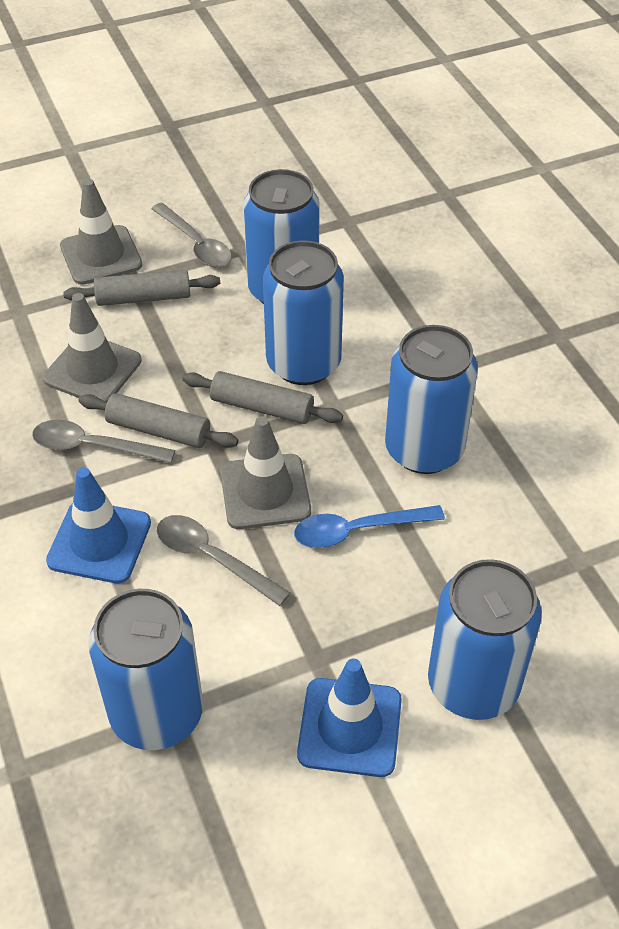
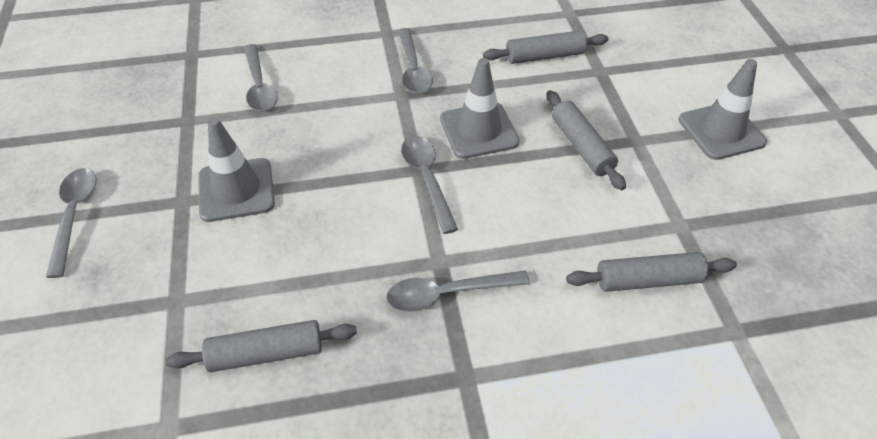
blue can: 5 -> 0
blue spoon: 1 -> 0
blue traffic cone: 2 -> 0
grey rolling pin: 3 -> 4
grey spoon: 3 -> 5

